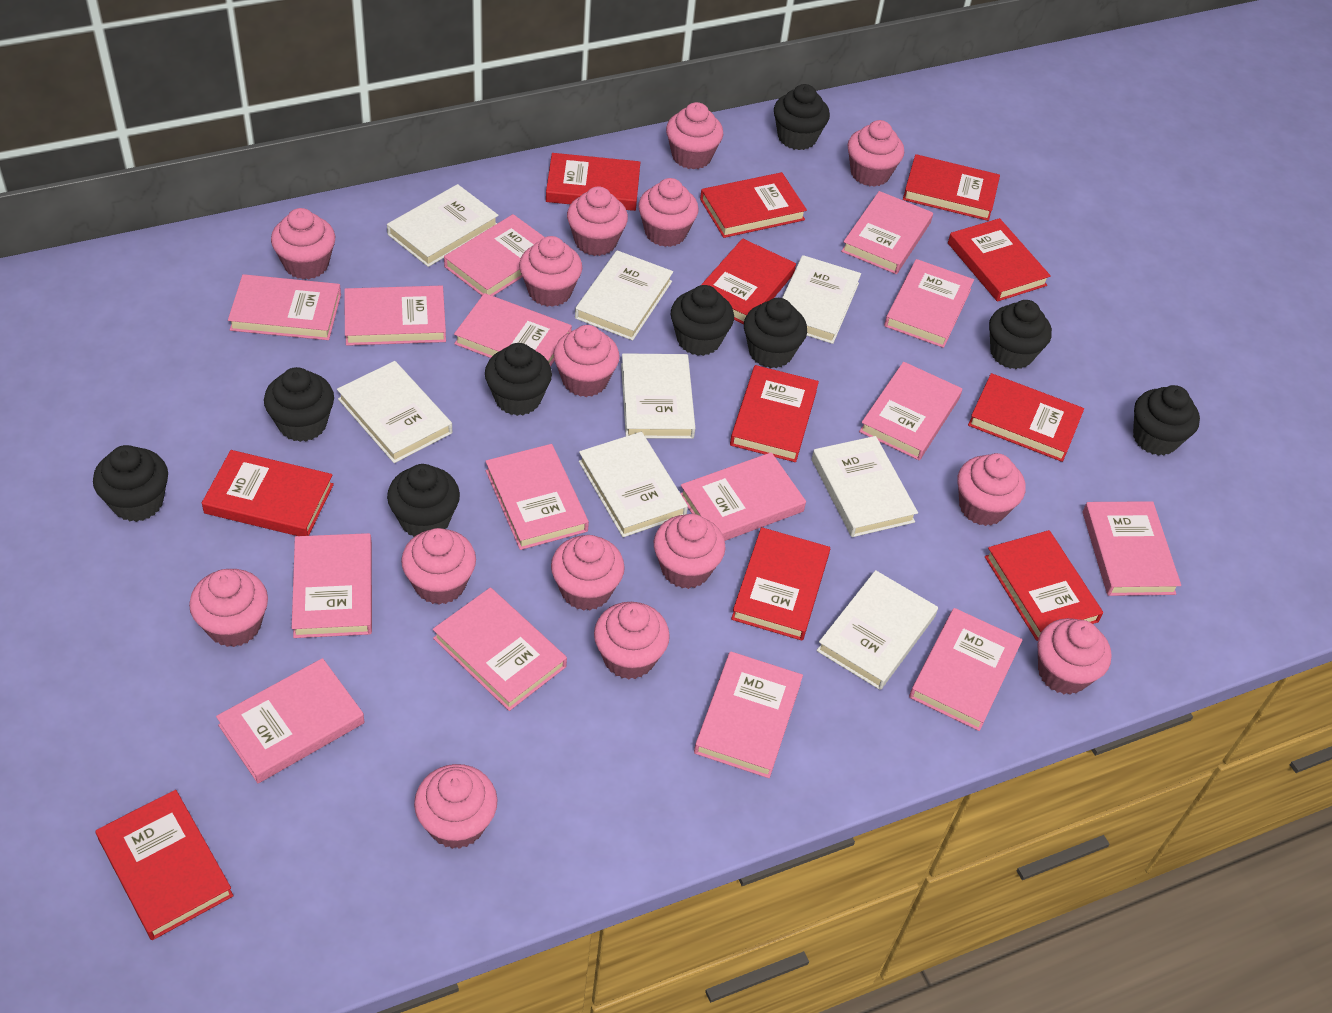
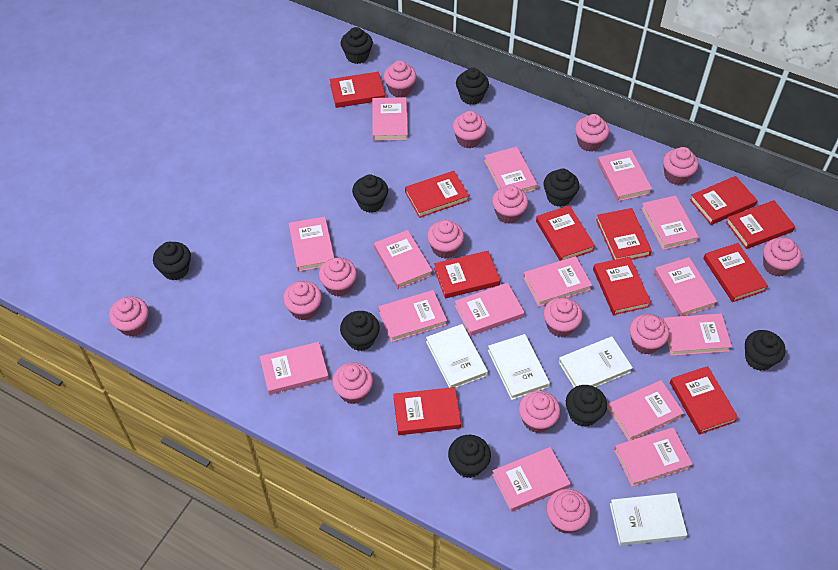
white book: 8 -> 4

